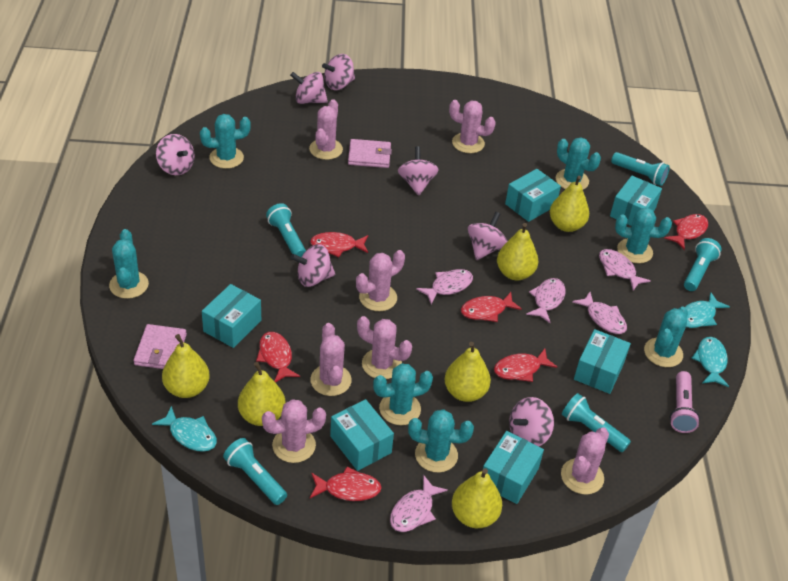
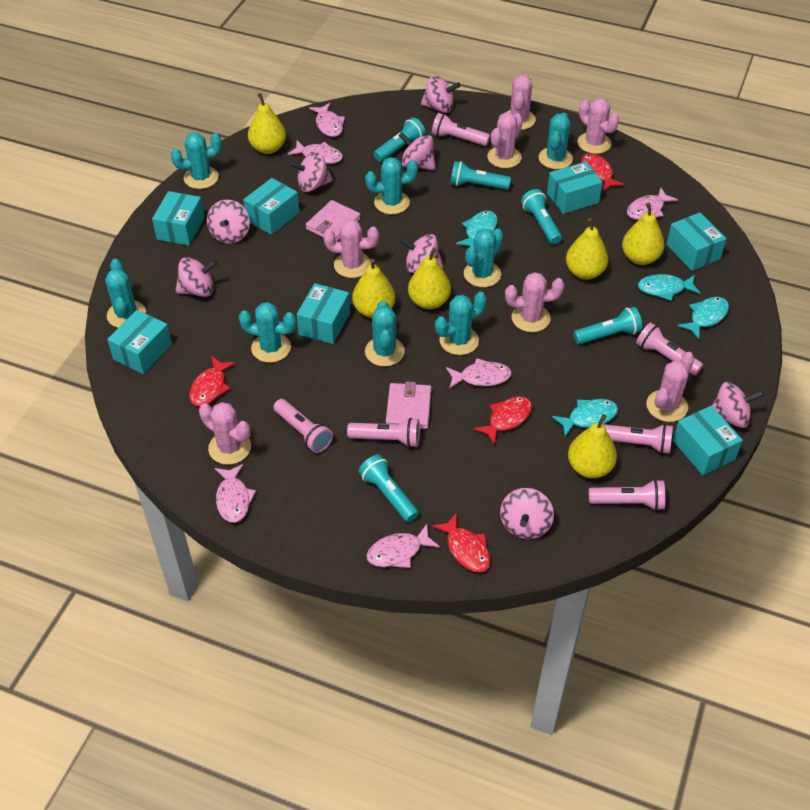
pink fish: 5 -> 6
pink flashlight: 1 -> 6
pink spinning top: 7 -> 8
red fish: 6 -> 4
turquoise box: 6 -> 7
turquoise cactus: 7 -> 8
turquoise fish: 3 -> 4

